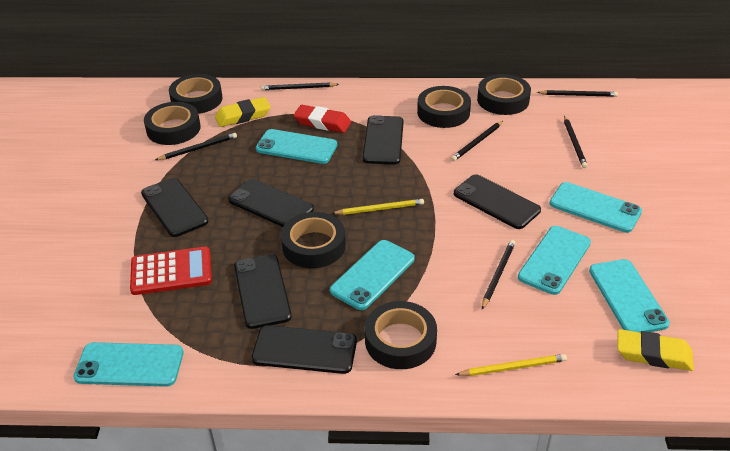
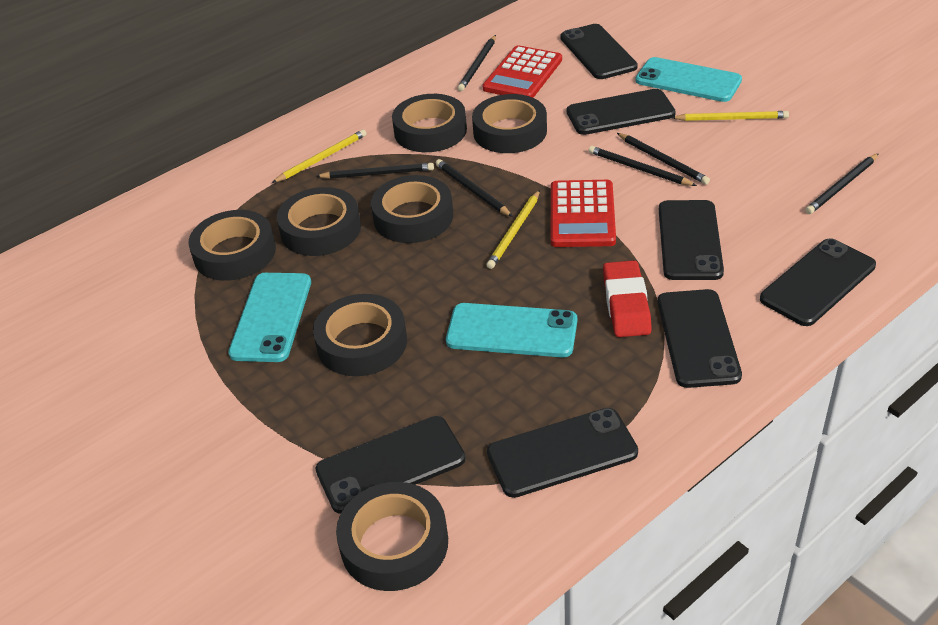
black phone: 6 -> 7
black tape: 6 -> 7
red calculator: 1 -> 2
turquoise phone: 6 -> 3
yellow eraser: 2 -> 0
yellow pencil: 2 -> 3

